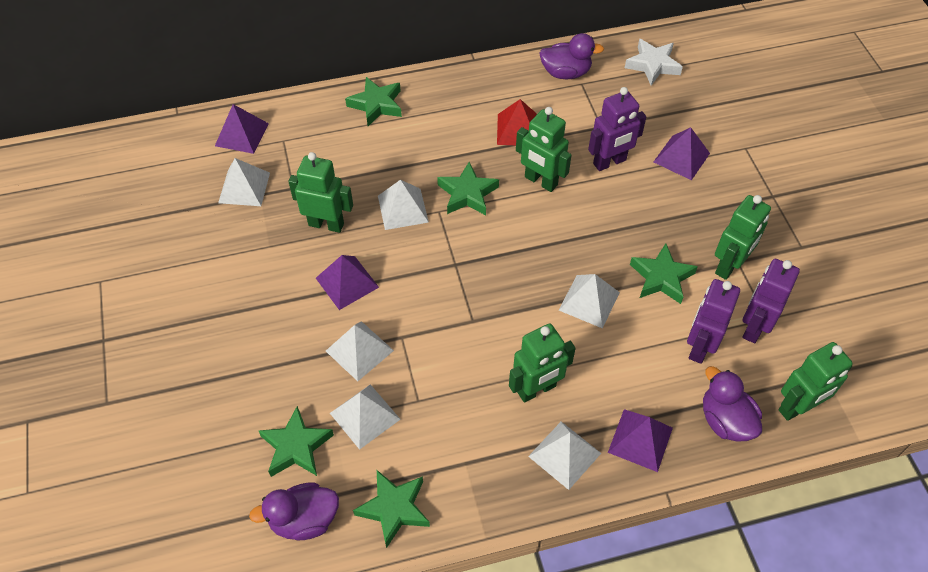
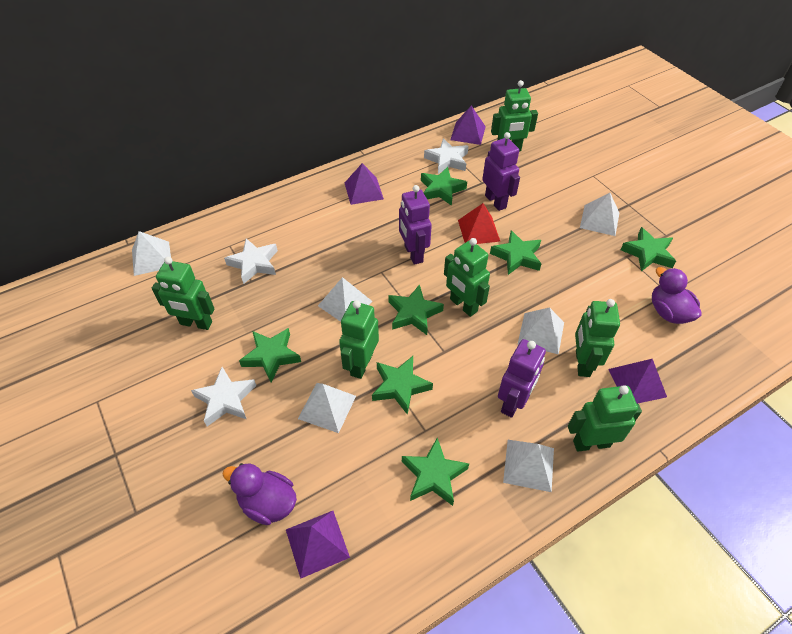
green robot: 5 -> 6
green star: 5 -> 7
purple duck: 3 -> 2
white star: 1 -> 3

